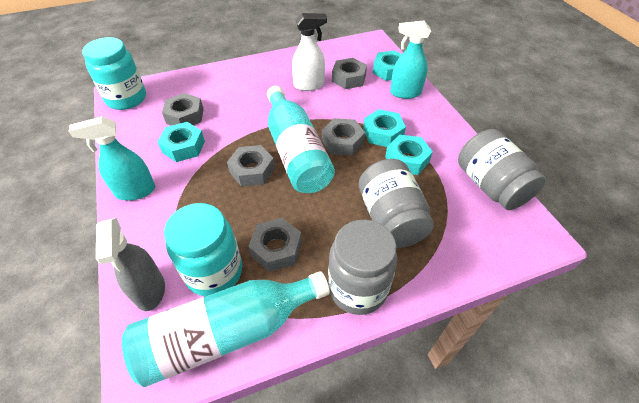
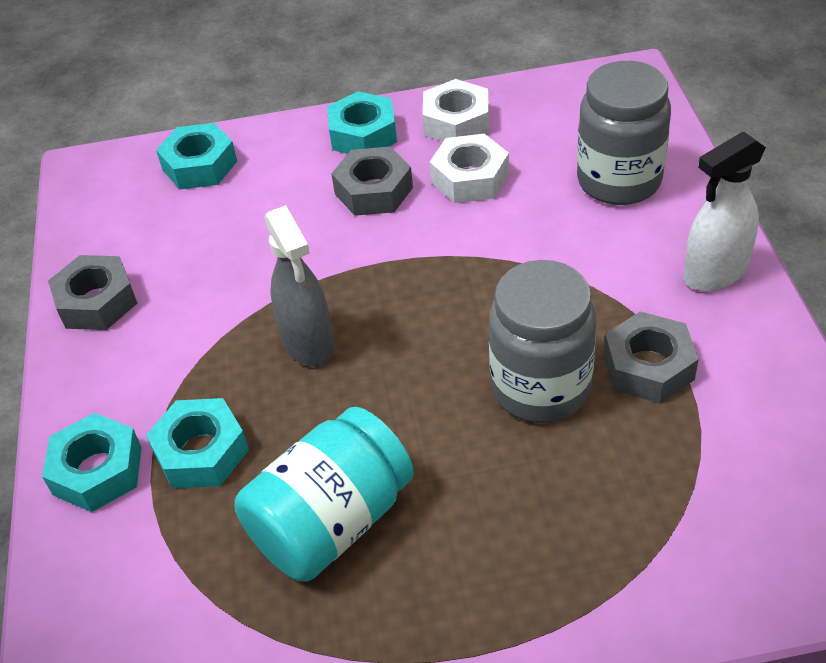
grey jar: 3 -> 2
grey nut: 5 -> 3
turquoise bottle: 2 -> 0
turquoise jar: 2 -> 1
turquoise spray bottle: 2 -> 0
white nut: 0 -> 2

